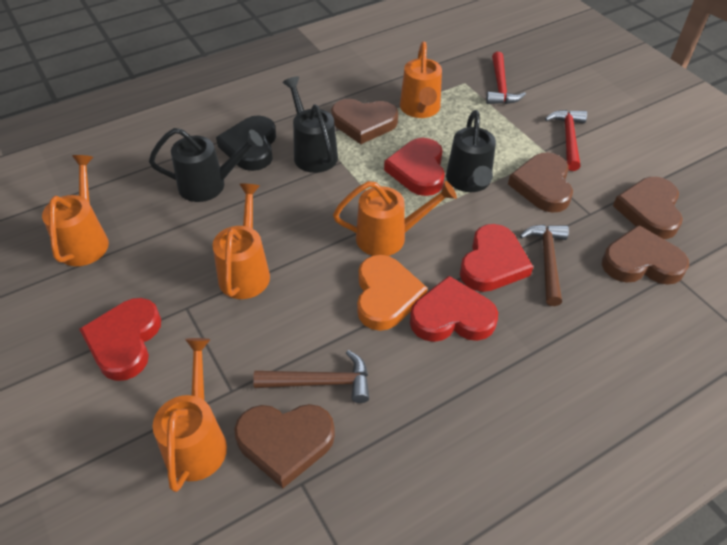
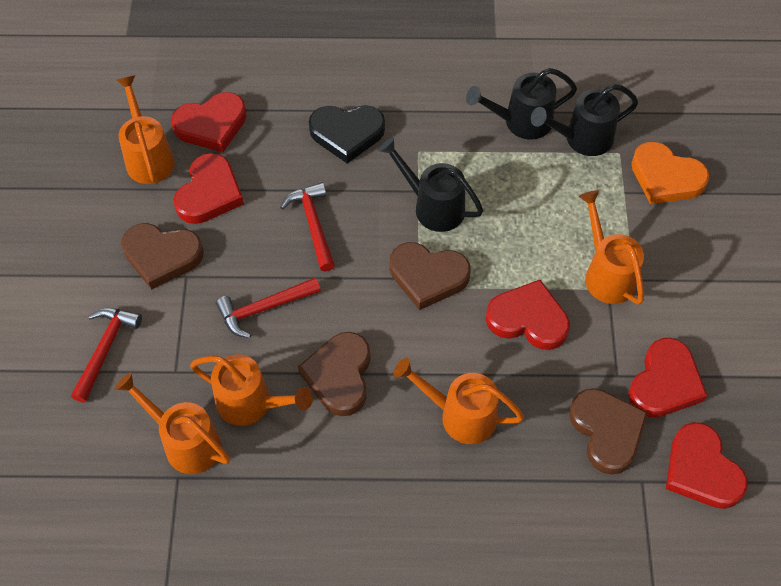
brown hammer: 2 -> 0
brown heart: 5 -> 4
red hammer: 2 -> 3
red heart: 4 -> 5

